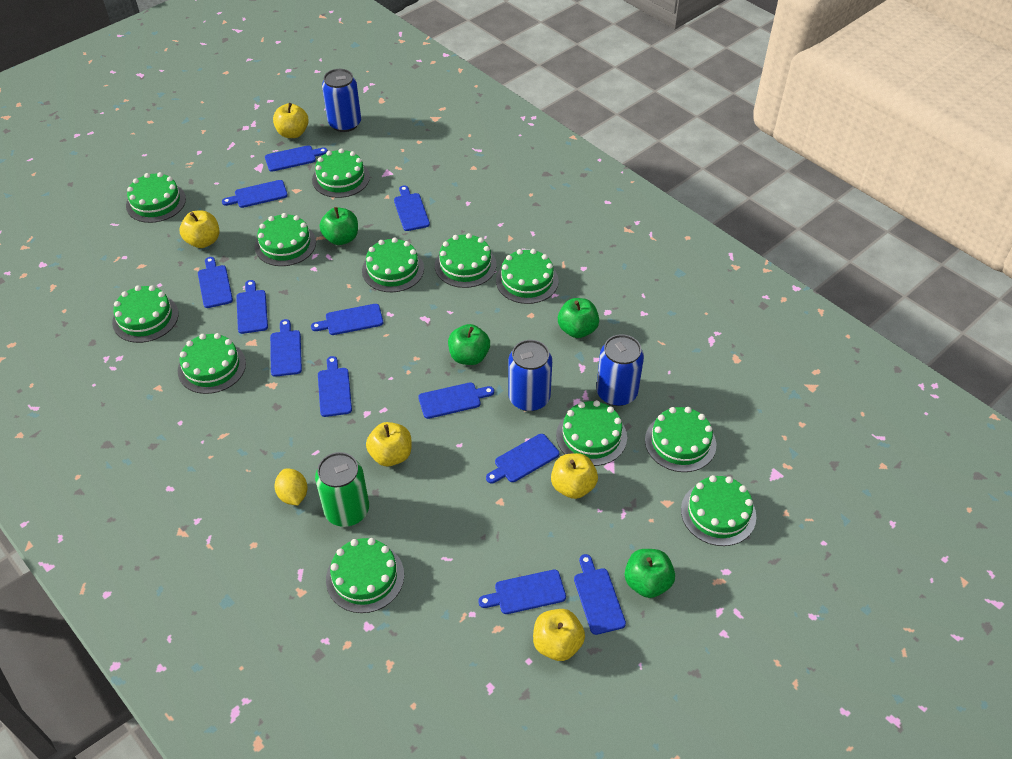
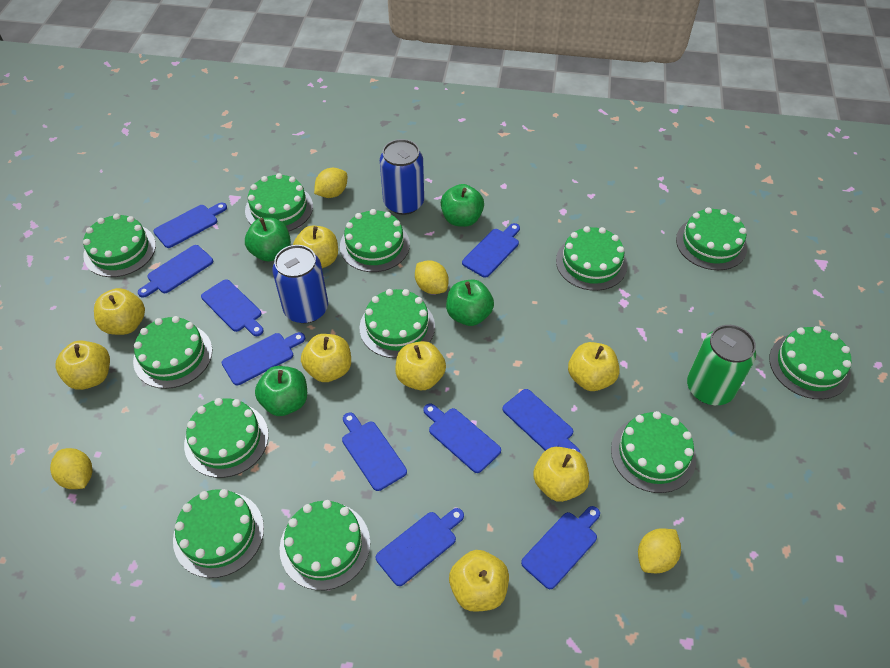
blue can: 3 -> 2
blue cutting board: 12 -> 10
yellow apple: 5 -> 8
yellow lemon: 1 -> 4

